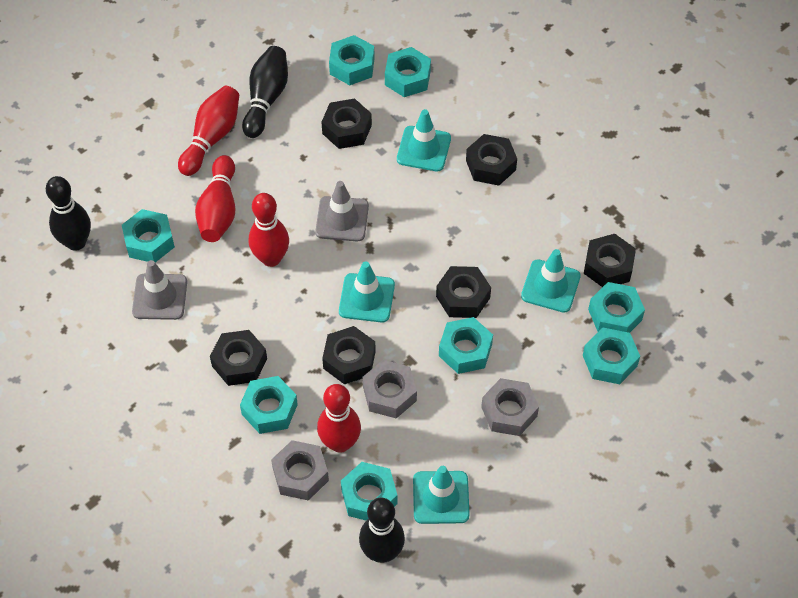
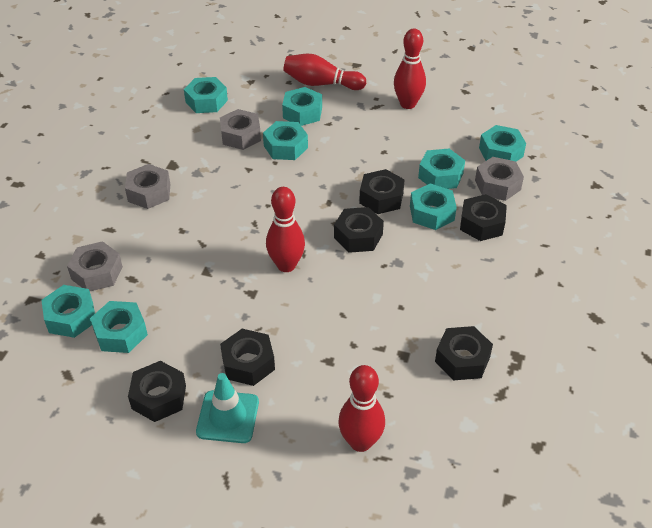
black bowling pin: 3 -> 0
grey nut: 3 -> 4
grey traffic cone: 2 -> 0
turquoise traffic cone: 4 -> 1

